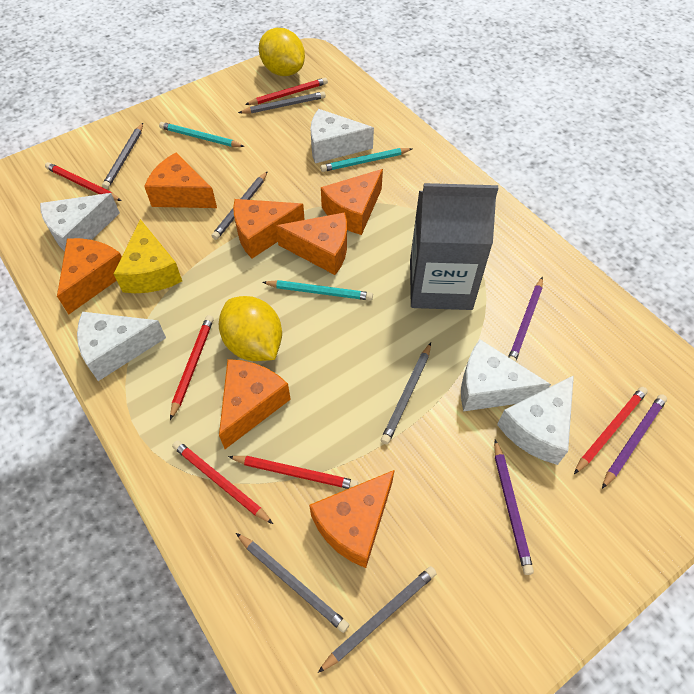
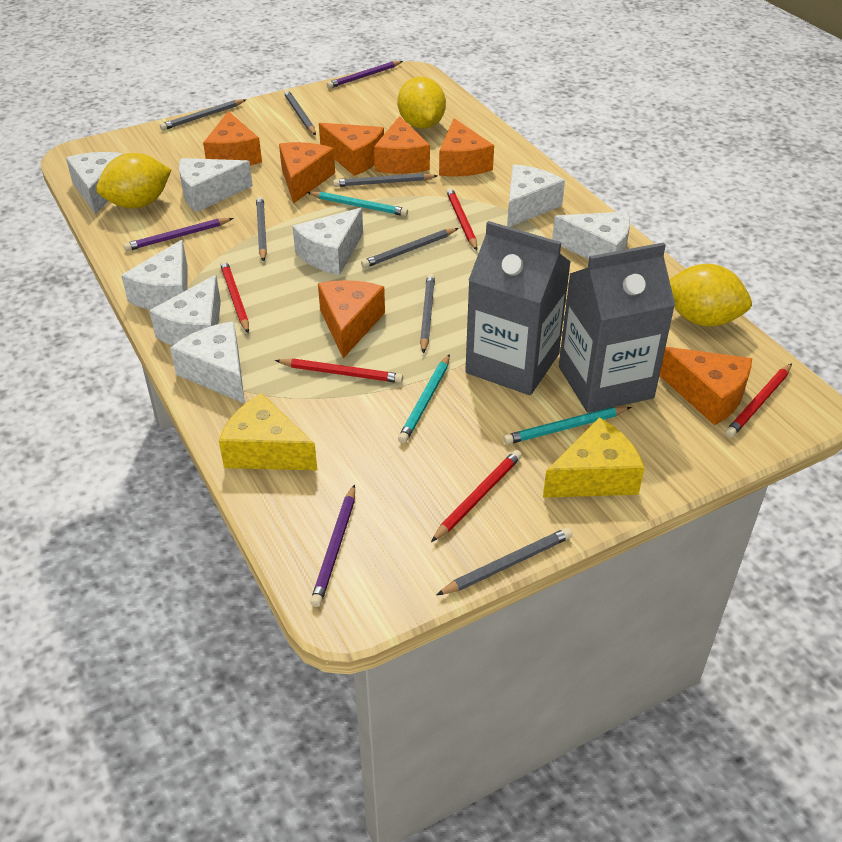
grey carton: 1 -> 2
grey pencil: 6 -> 7
red pencil: 6 -> 5
white cheese: 5 -> 8
yellow cheese: 1 -> 2
yellow lemon: 2 -> 3

